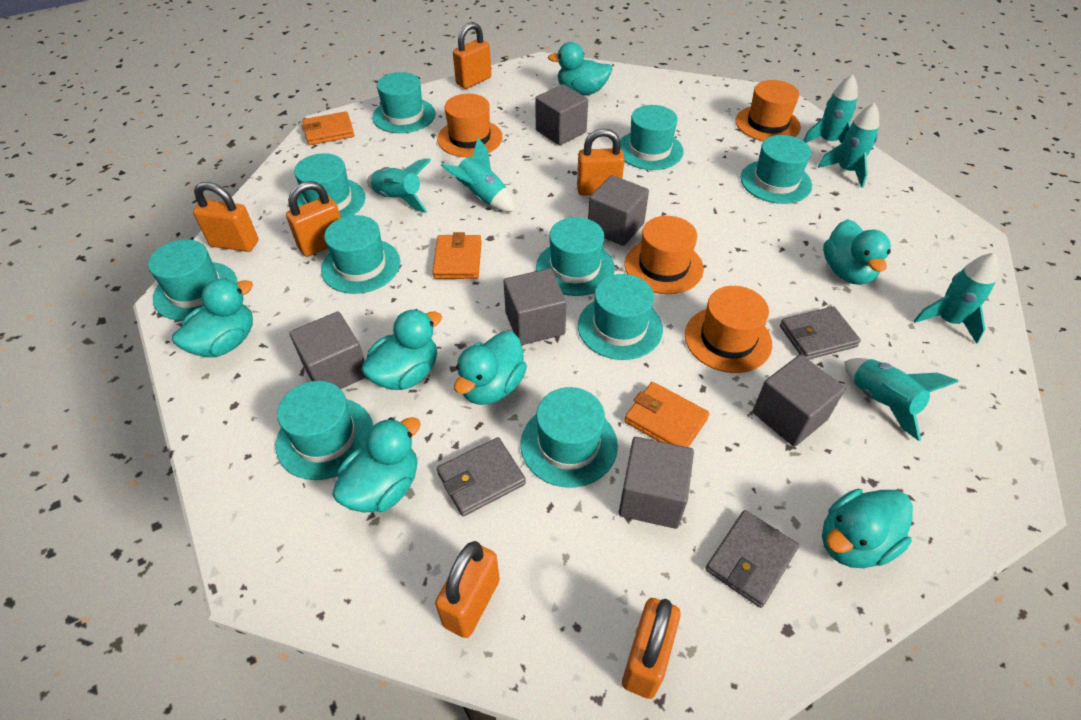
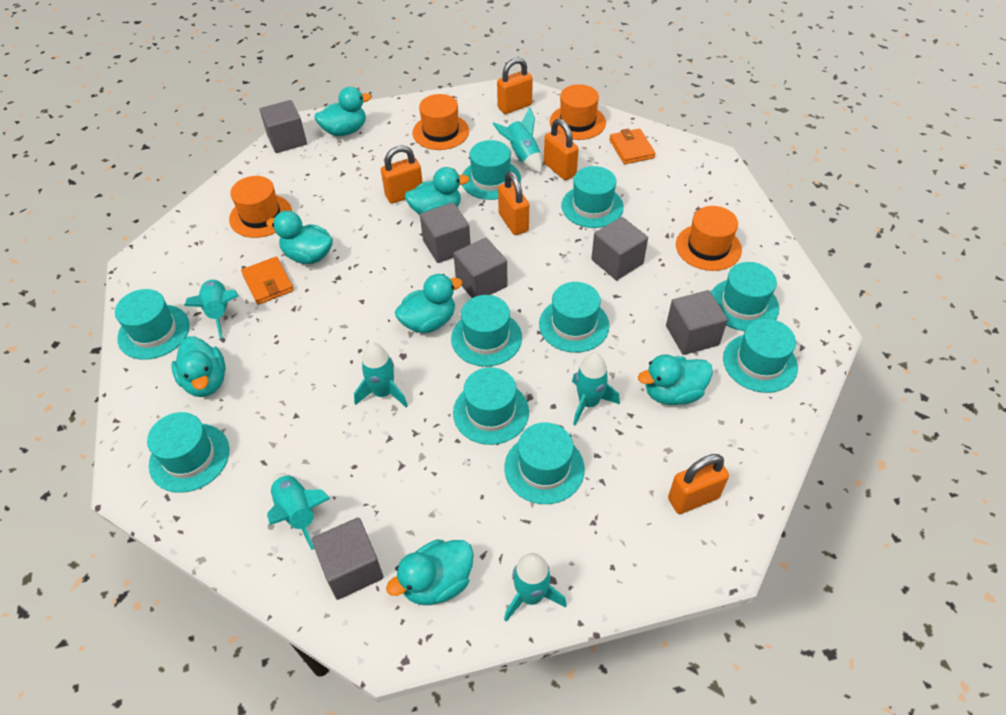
grey wallet: 3 -> 0
orange padlock: 6 -> 5
orange wallet: 3 -> 2

